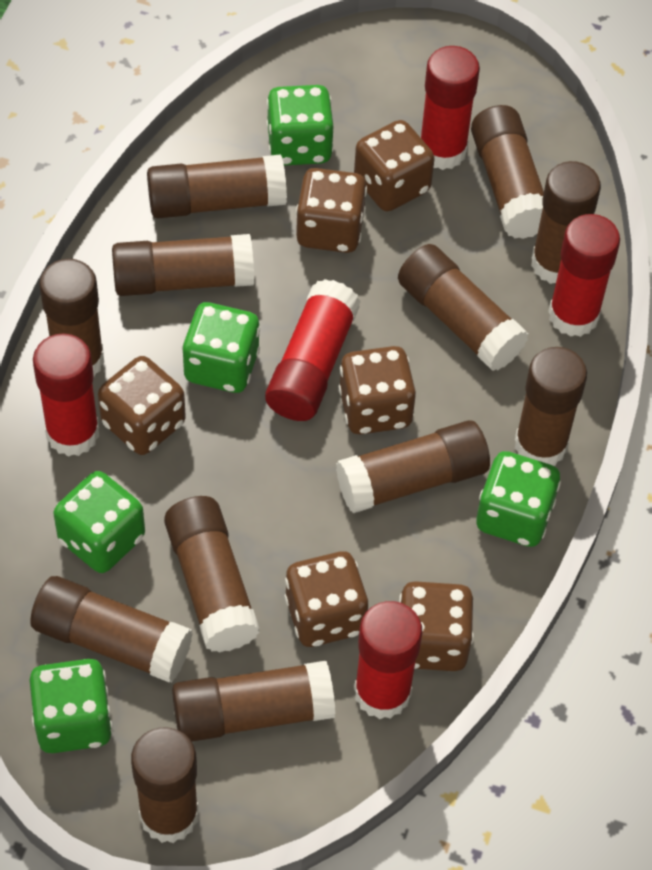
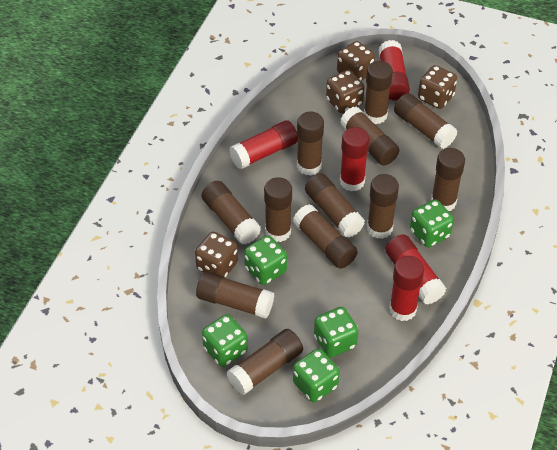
brown dice: 6 -> 4

